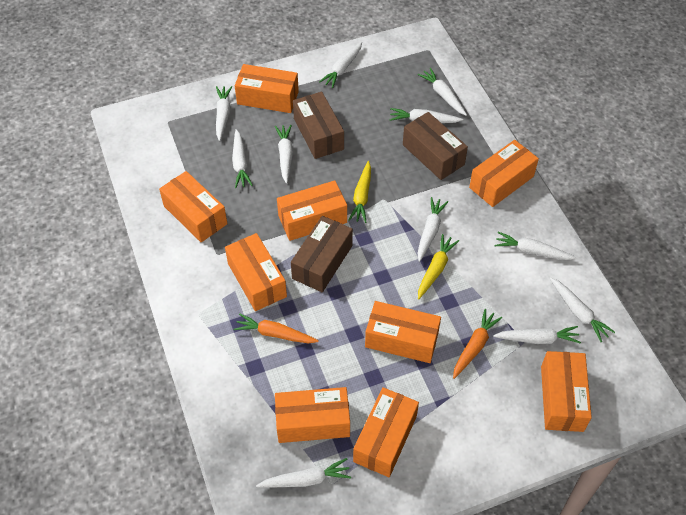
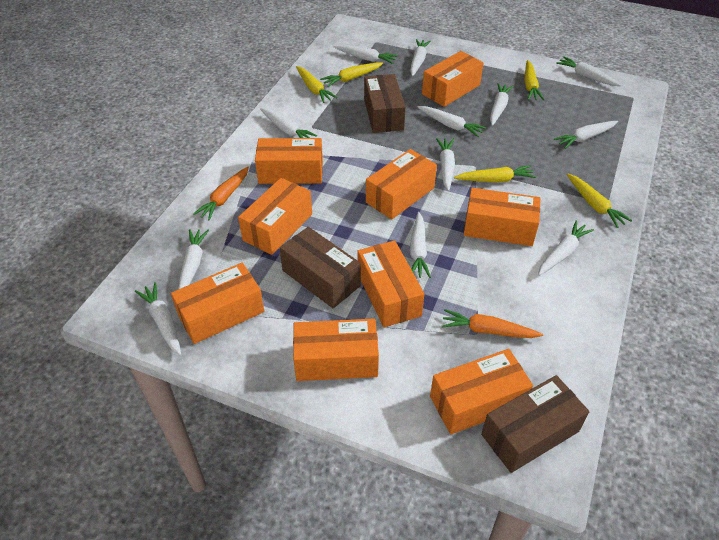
white carrot: 11 -> 12
yellow carrot: 2 -> 5

